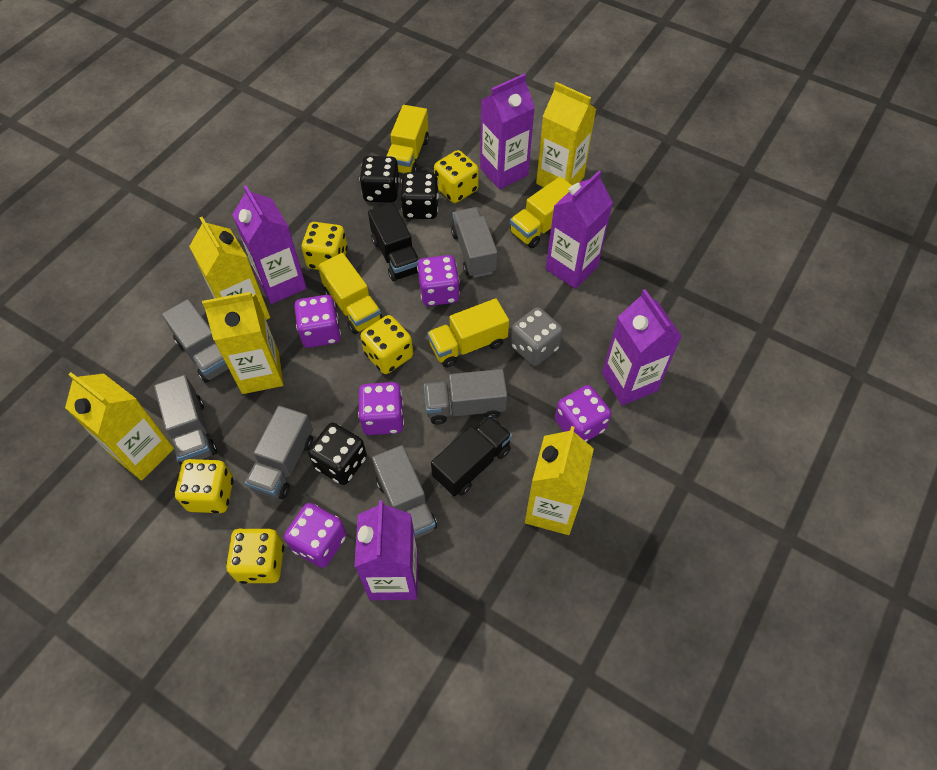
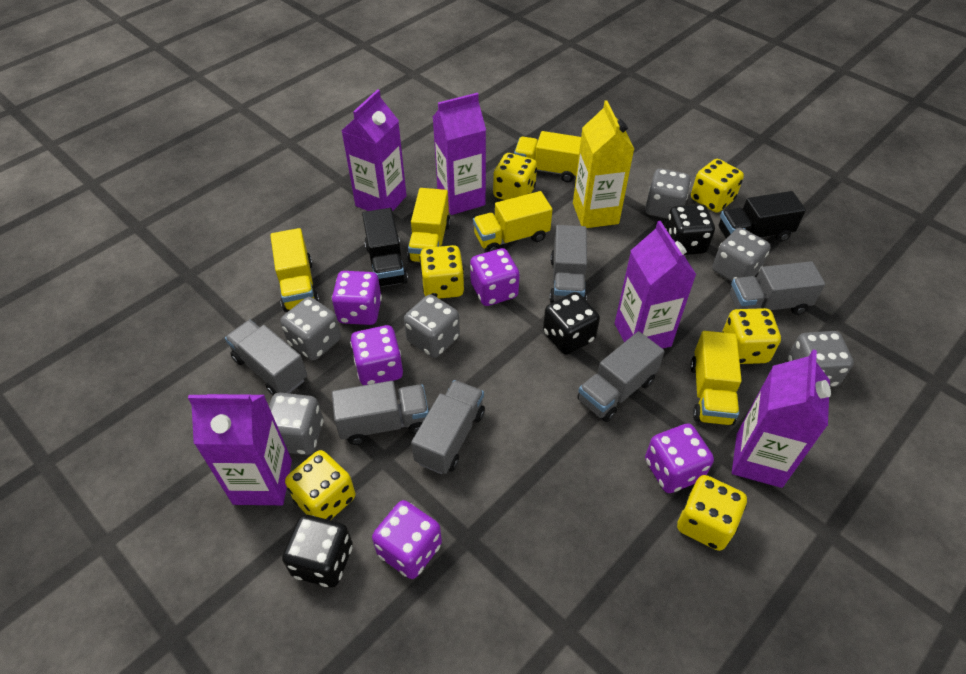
grey dice: 1 -> 6
yellow carton: 5 -> 1
yellow dice: 5 -> 6
yellow truck: 4 -> 5

